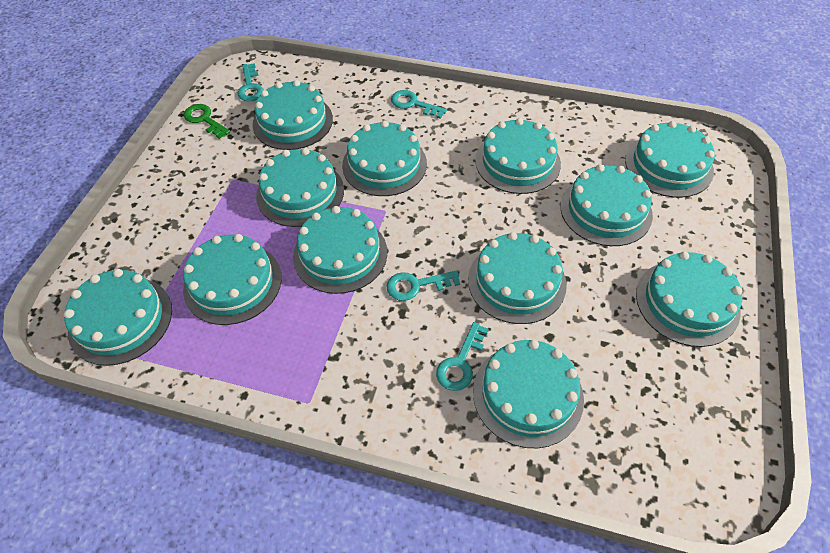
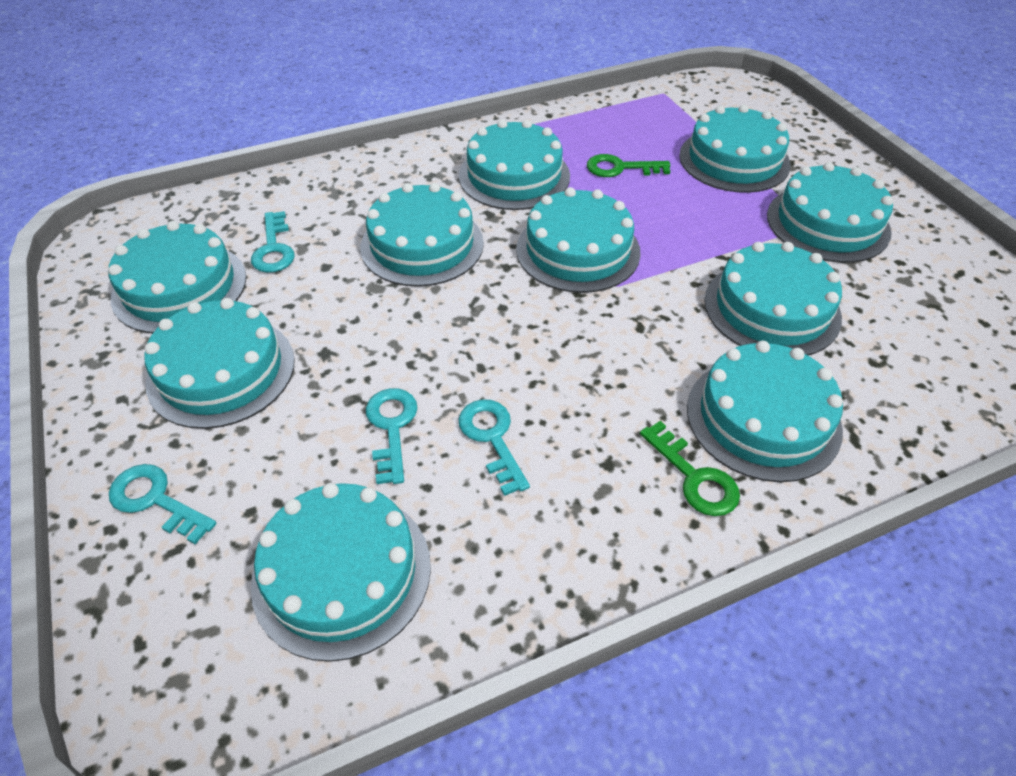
green key: 1 -> 2
turquoise cake: 12 -> 10

